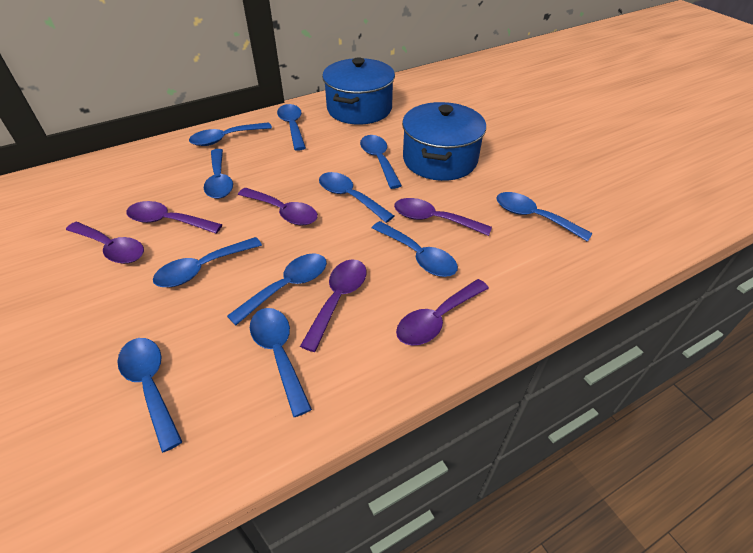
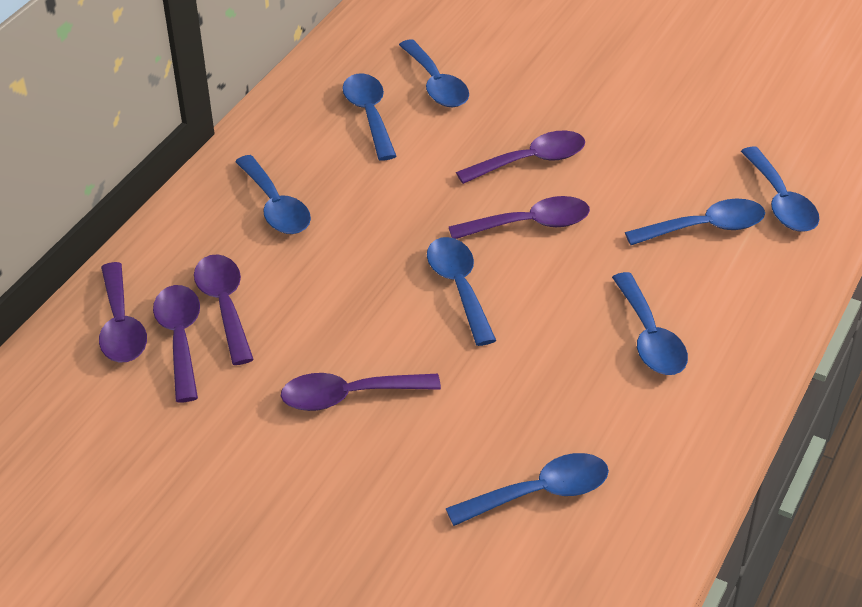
blue pot: 2 -> 0
blue spoon: 11 -> 8

